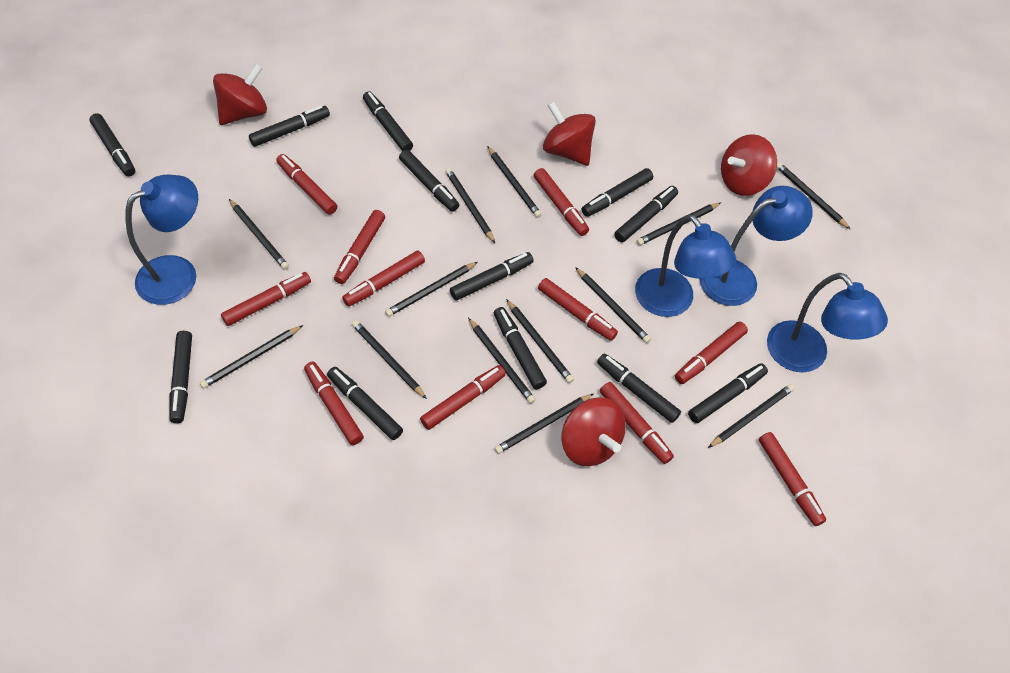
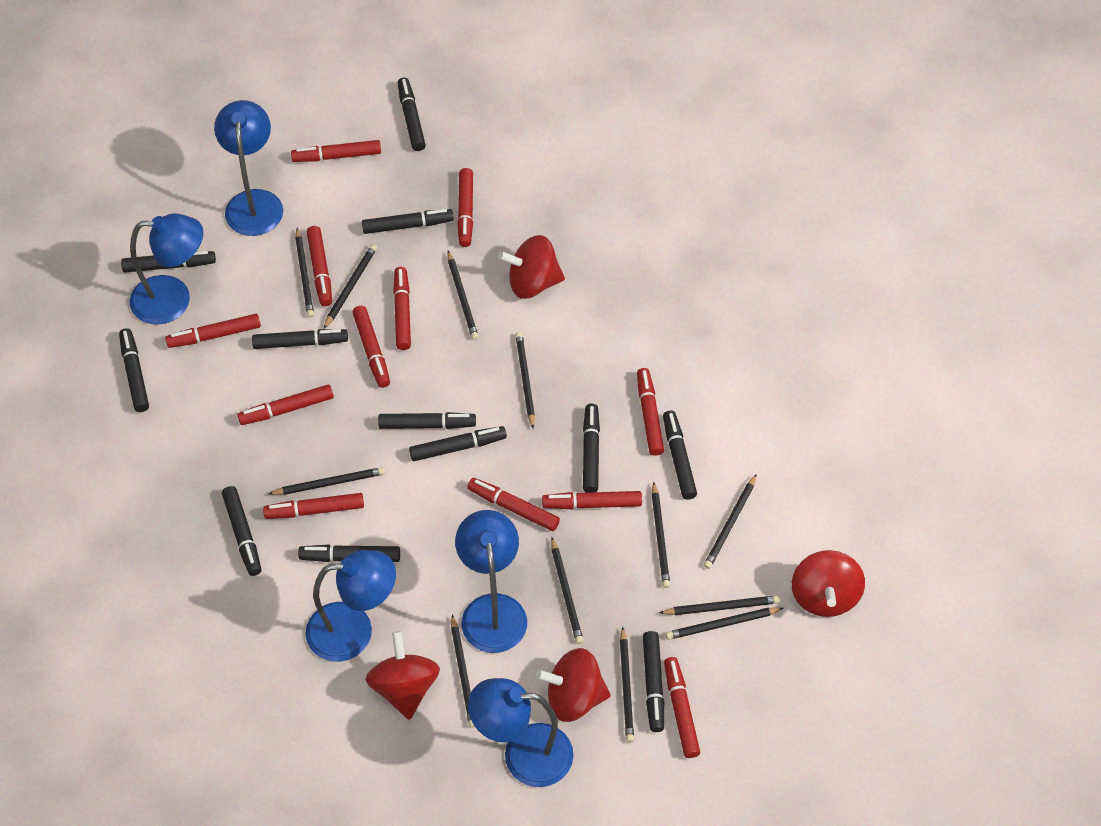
black pencil: 13 -> 12
blue lamp: 4 -> 5
red marker: 11 -> 12

